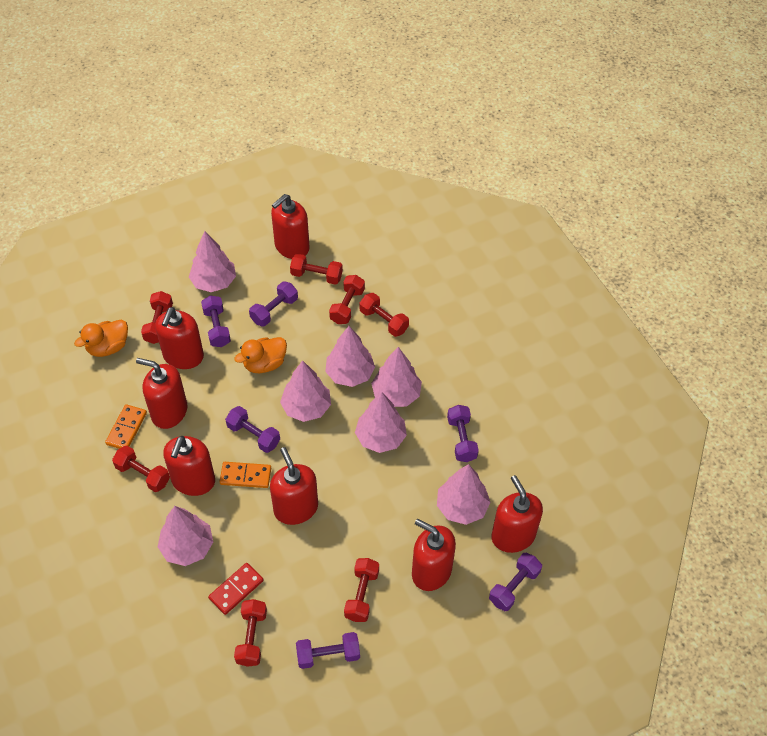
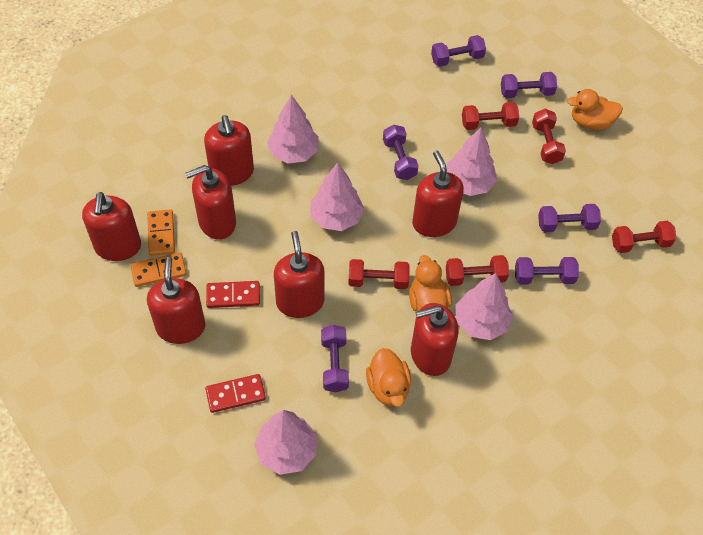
orange duck: 2 -> 3
pink tree: 7 -> 5
red domino: 1 -> 2
red dumbbell: 7 -> 5

